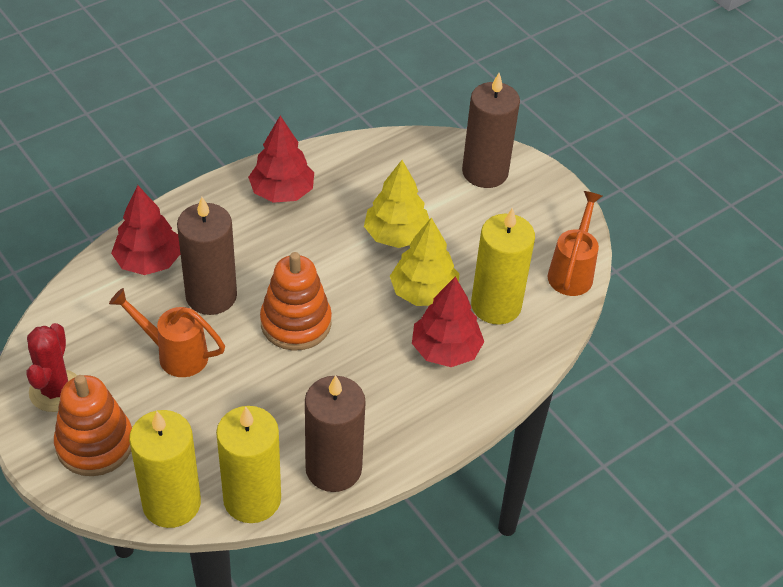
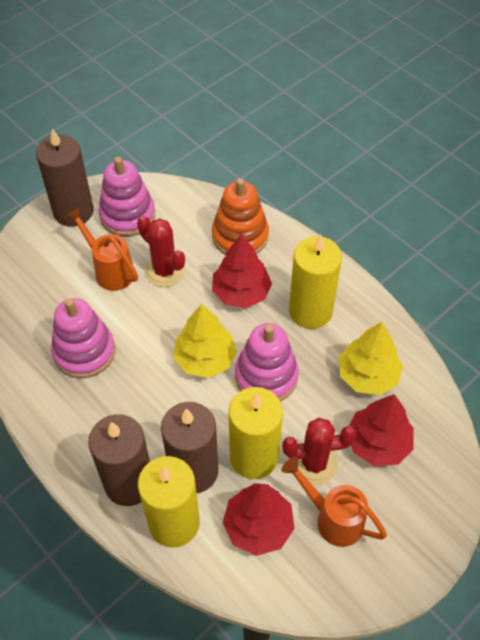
orange stacking toy: 2 -> 1
pink stacking toy: 0 -> 3
red cactus: 1 -> 2

